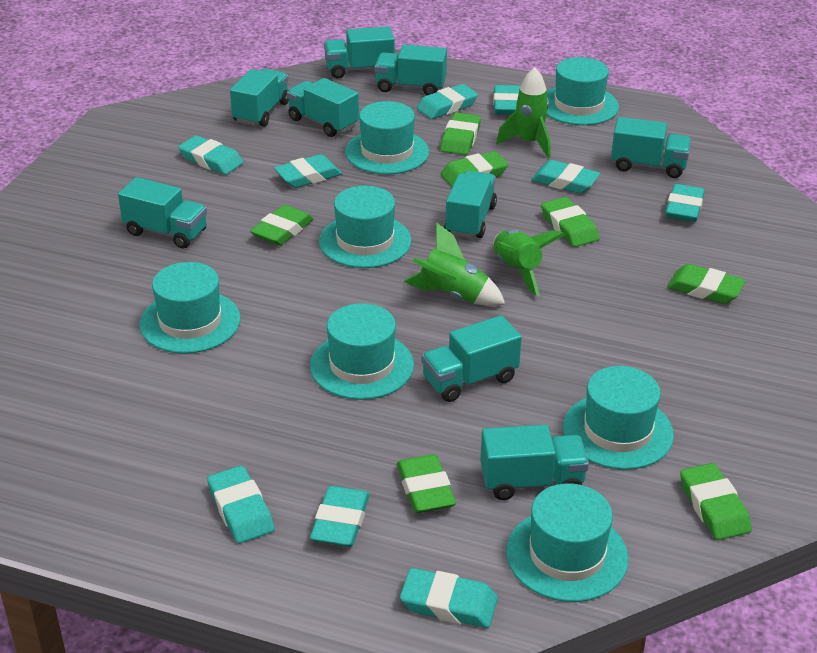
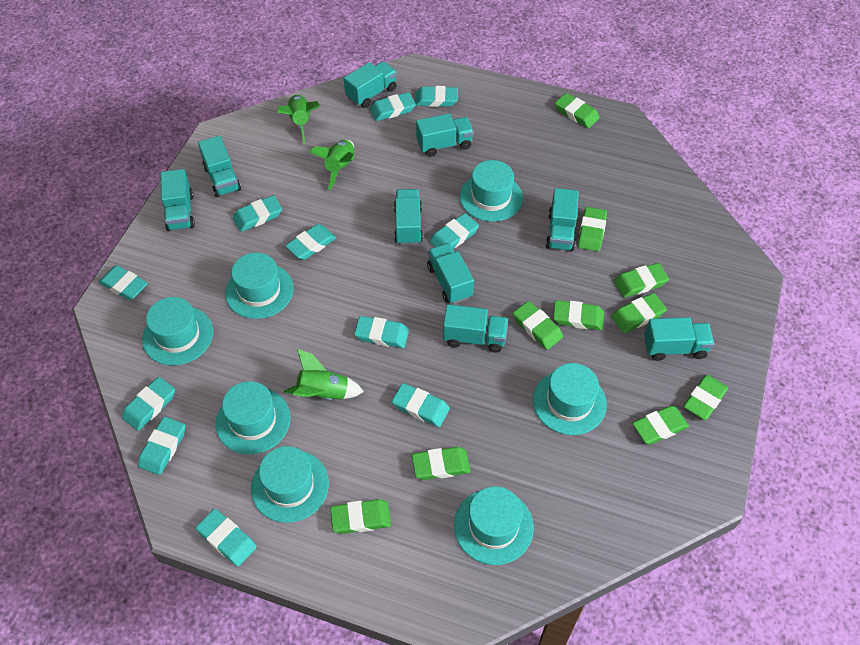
green eraser: 7 -> 10
turquoise eraser: 9 -> 11

